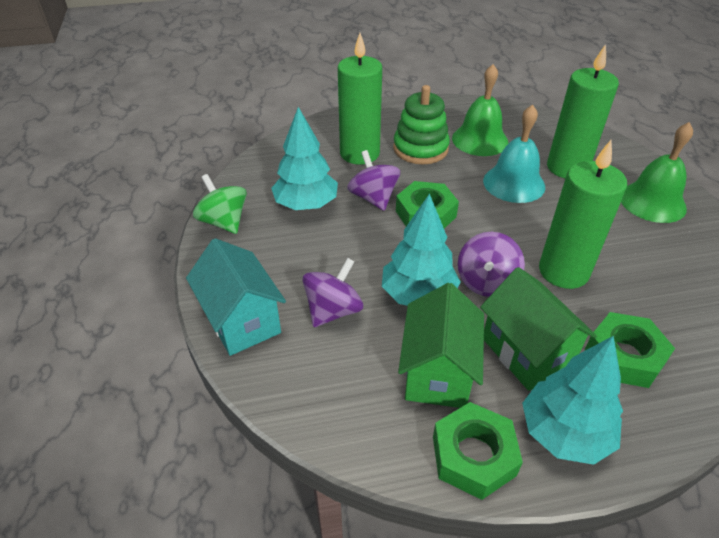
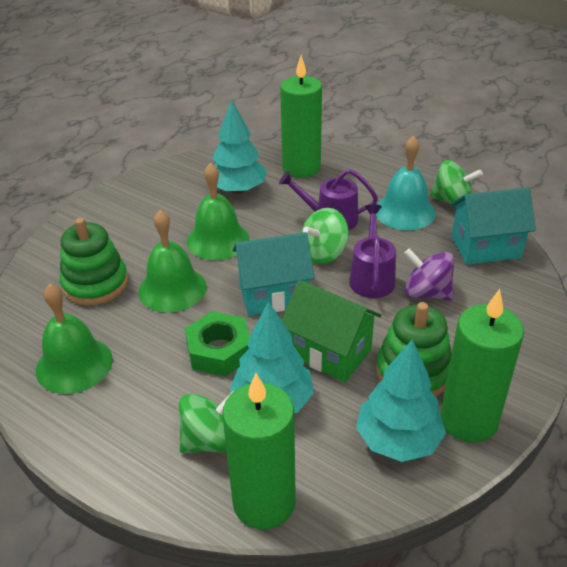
green bell: 2 -> 3
green house: 2 -> 1
green nut: 3 -> 1
green spinning top: 1 -> 3
green stacking toy: 1 -> 2
purple spinning top: 3 -> 1
purple watering can: 0 -> 2
turquoise house: 1 -> 2

